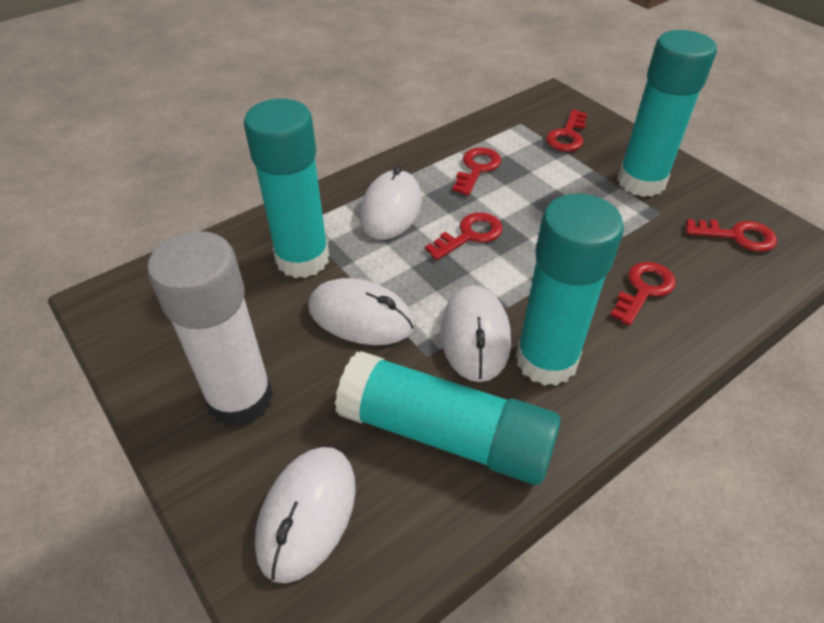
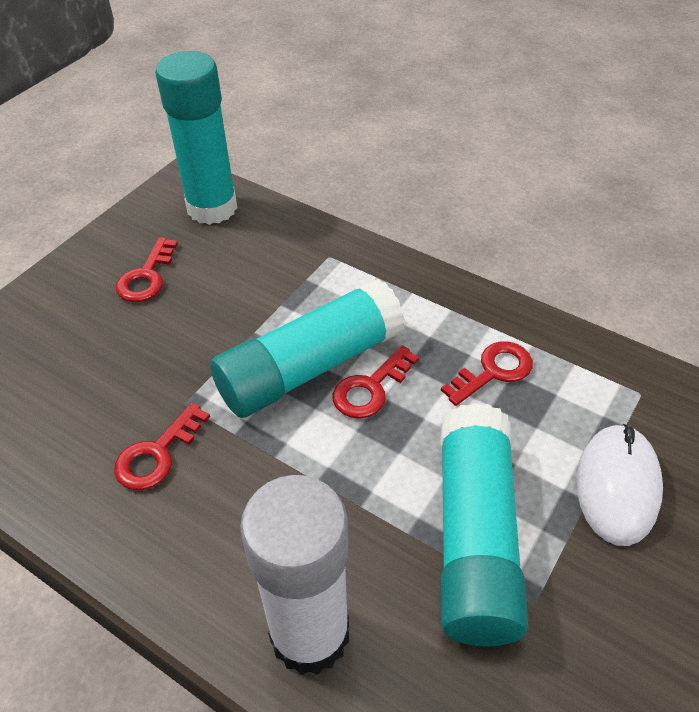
red key: 5 -> 4
turquoise glue stick: 4 -> 3
white mouse: 4 -> 1

